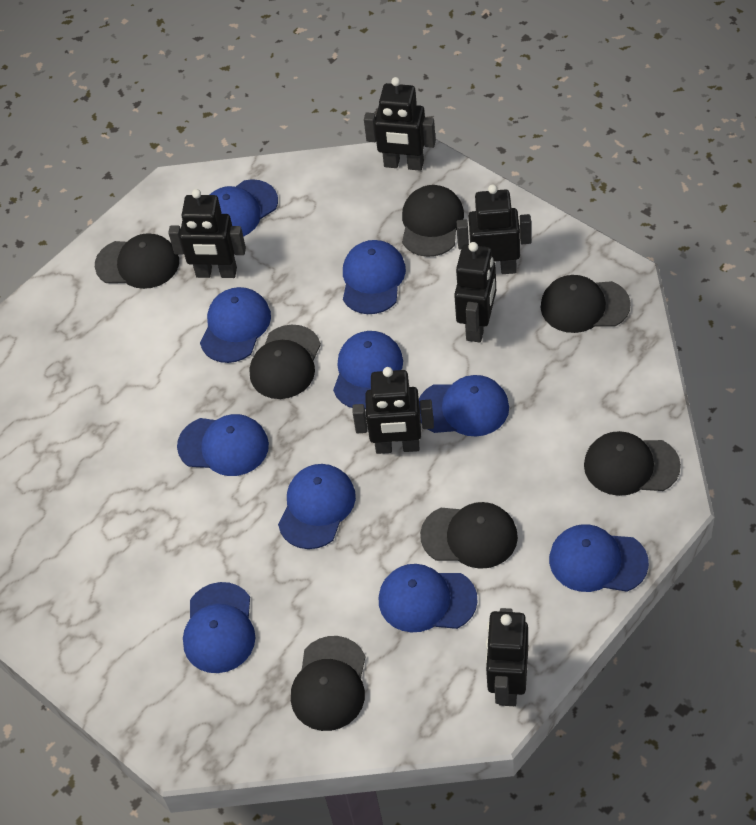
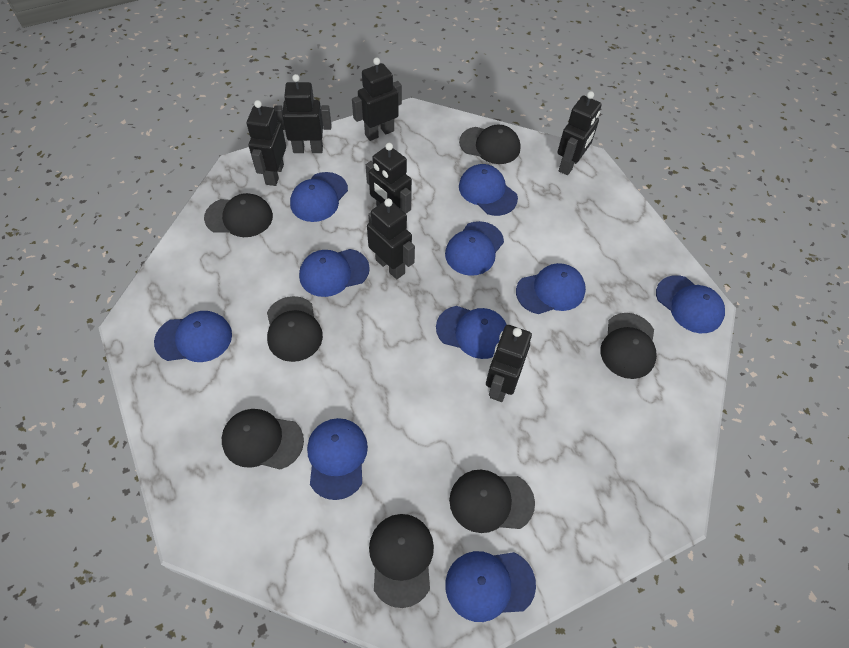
black robot: 6 -> 7

